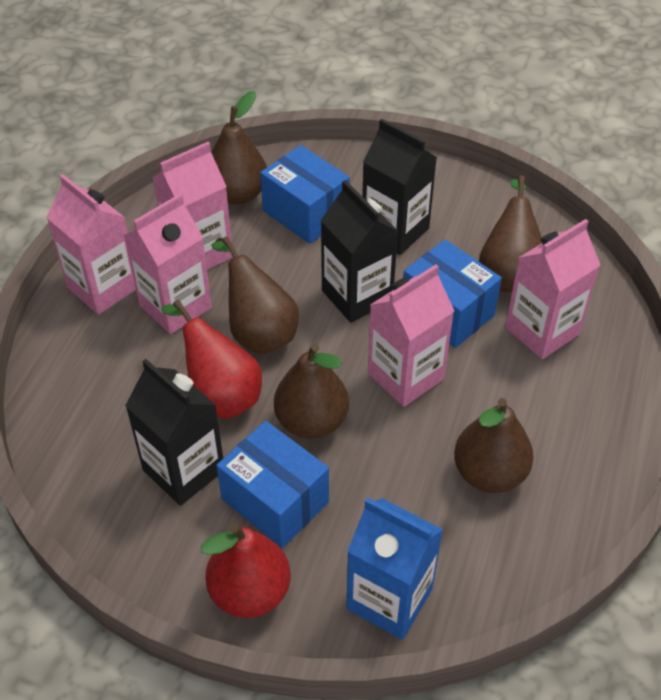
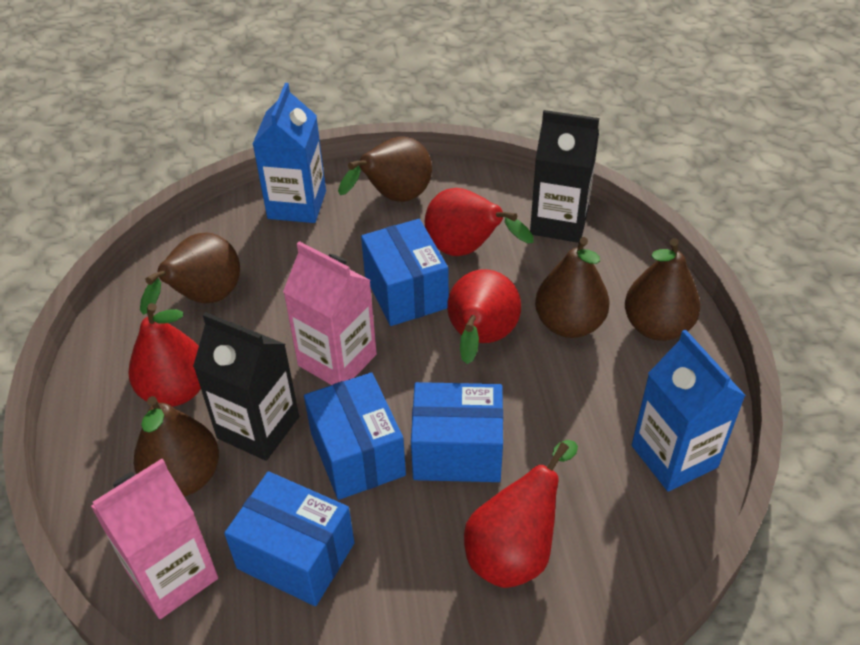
black carton: 3 -> 2
blue box: 3 -> 4
blue carton: 1 -> 2
pink carton: 5 -> 2
red pear: 2 -> 4

